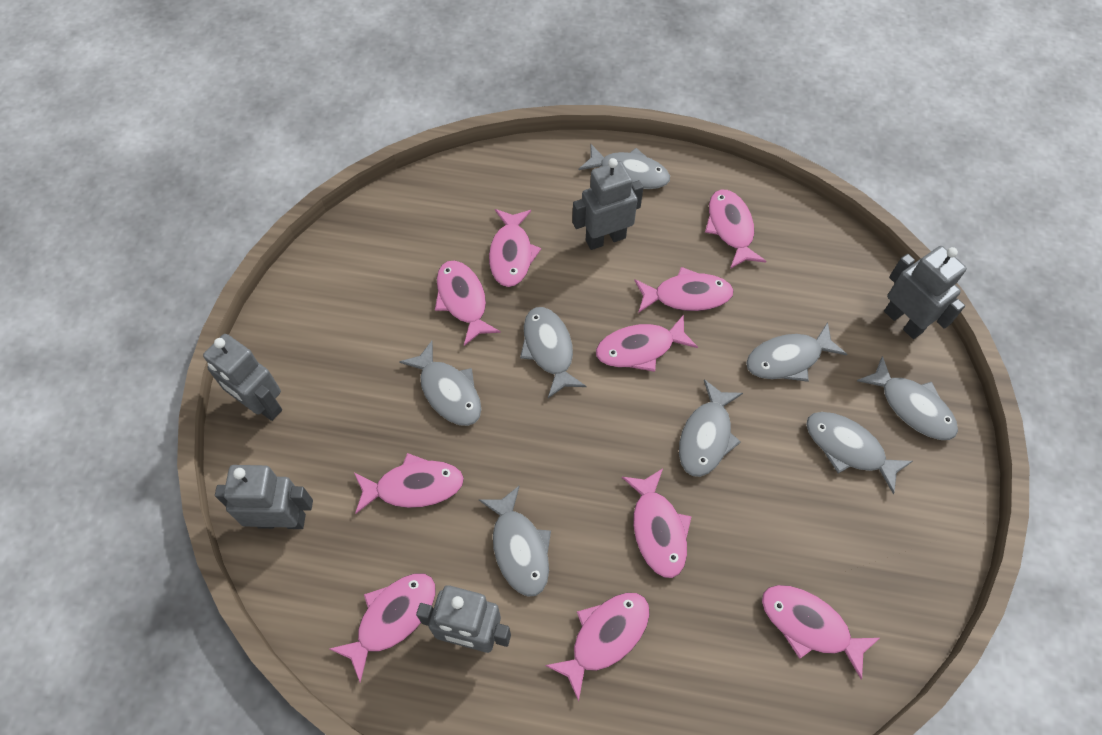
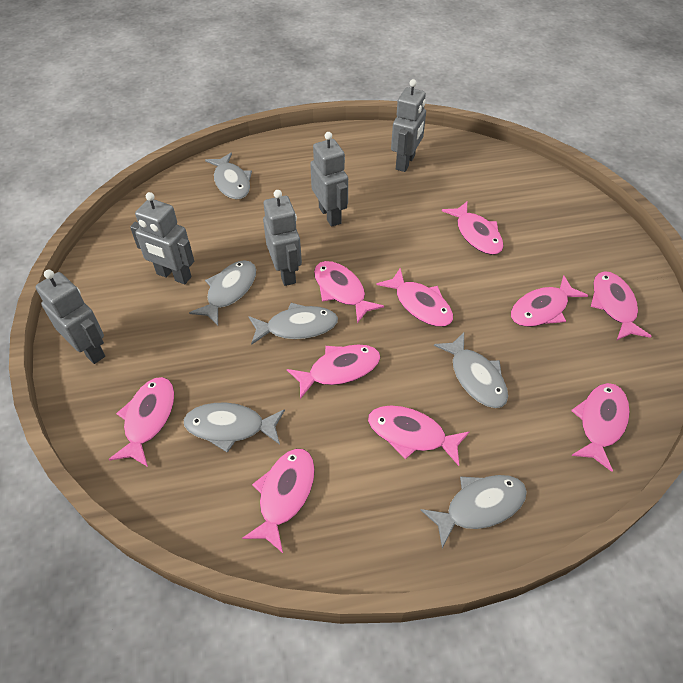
grey fish: 8 -> 6

